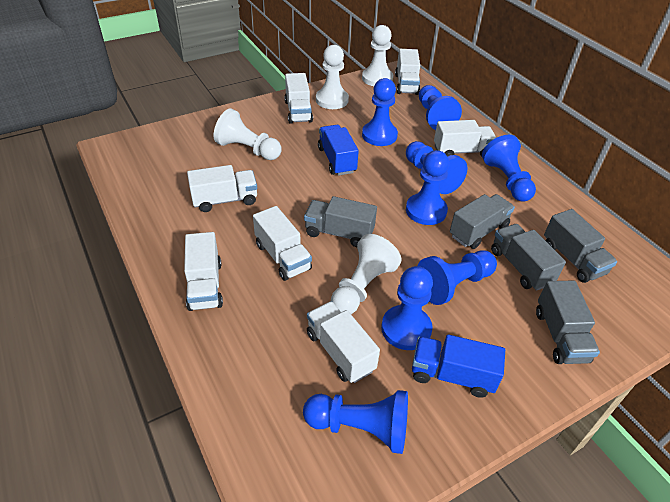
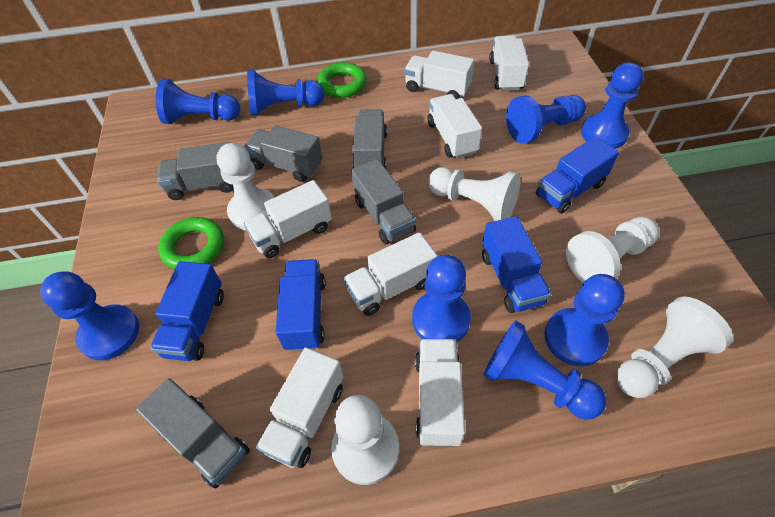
blue truck: 2 -> 4
green ring: 0 -> 2
white pawn: 4 -> 5

